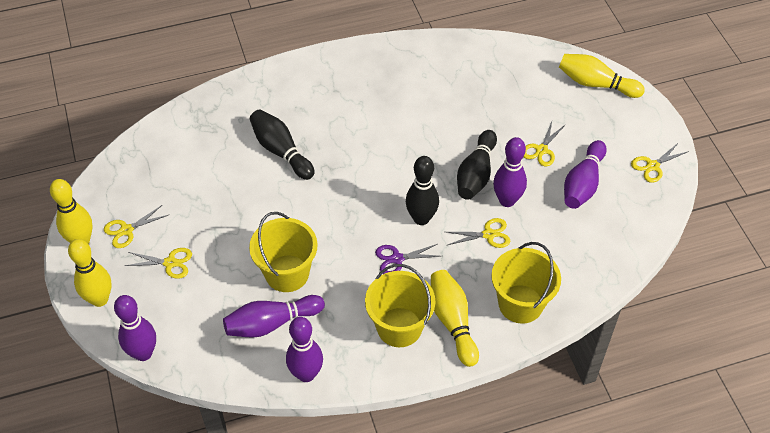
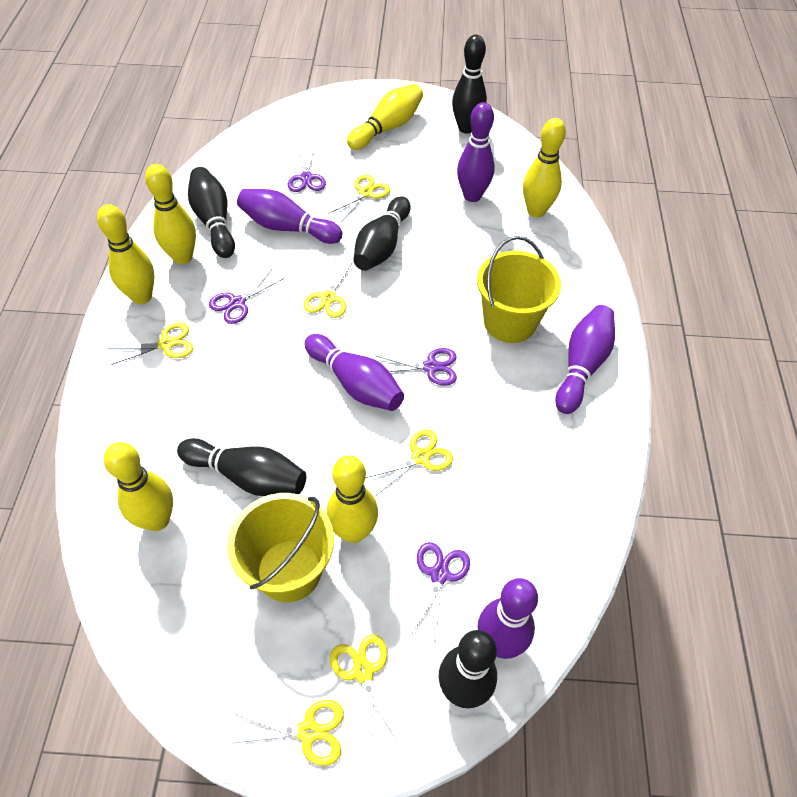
black bowling pin: 3 -> 5
purple scissors: 1 -> 4
yellow bowling pin: 4 -> 6
yellow bucket: 3 -> 2
yellow scissors: 5 -> 6

